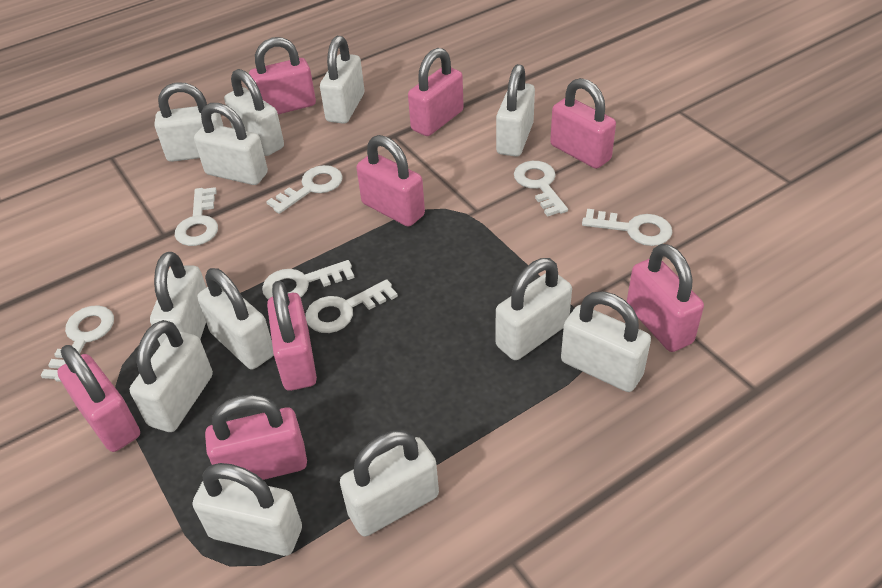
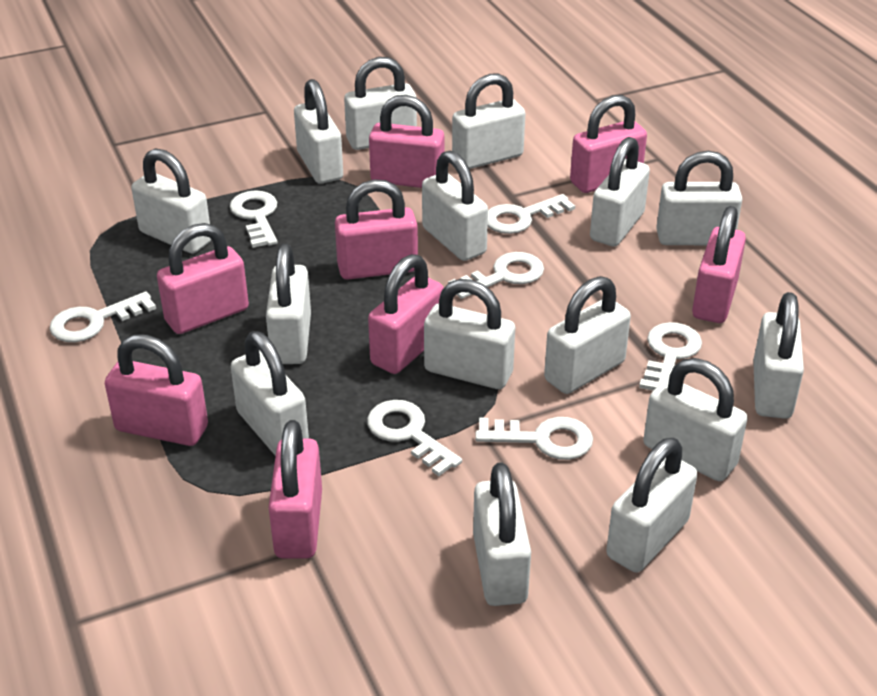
white padlock: 12 -> 15

